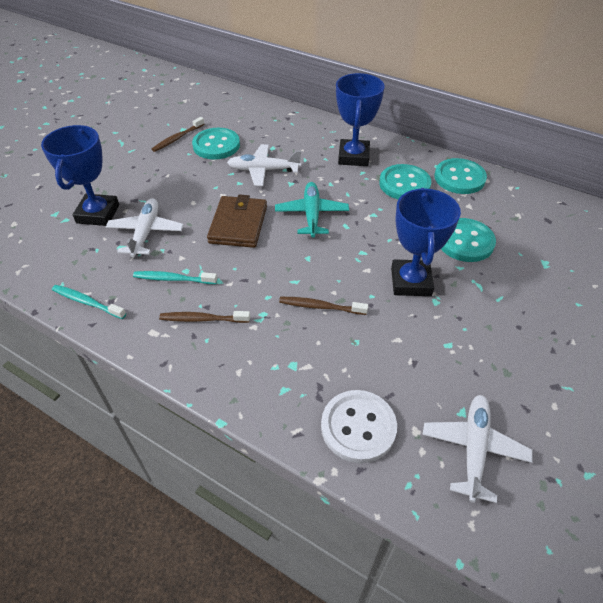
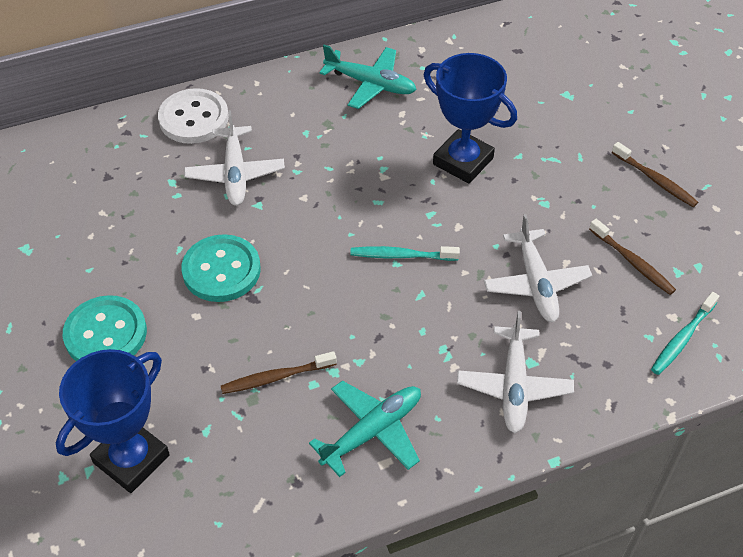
blue trophy: 3 -> 2
brown wallet: 1 -> 0
turquoise button: 4 -> 2
turquoise plane: 1 -> 2

